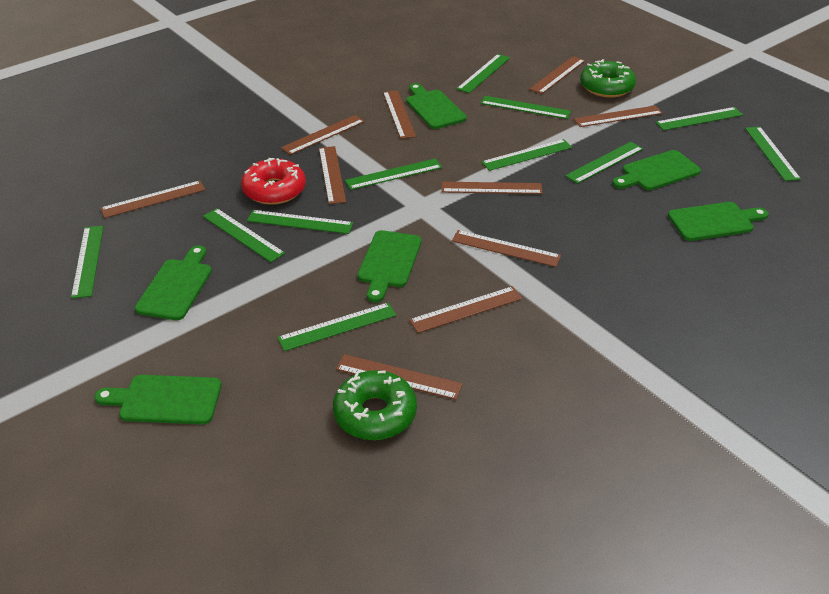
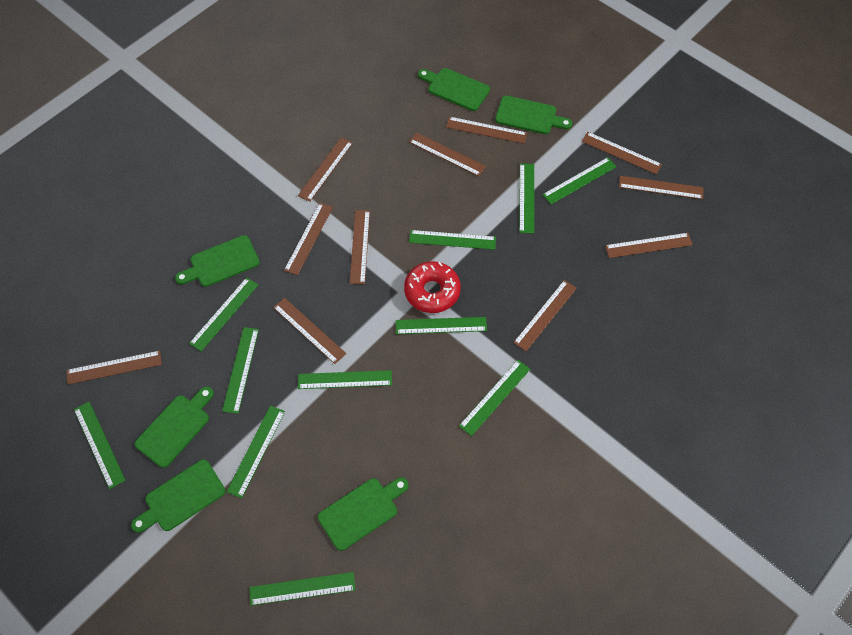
brown ruler: 10 -> 11
green donut: 2 -> 0

